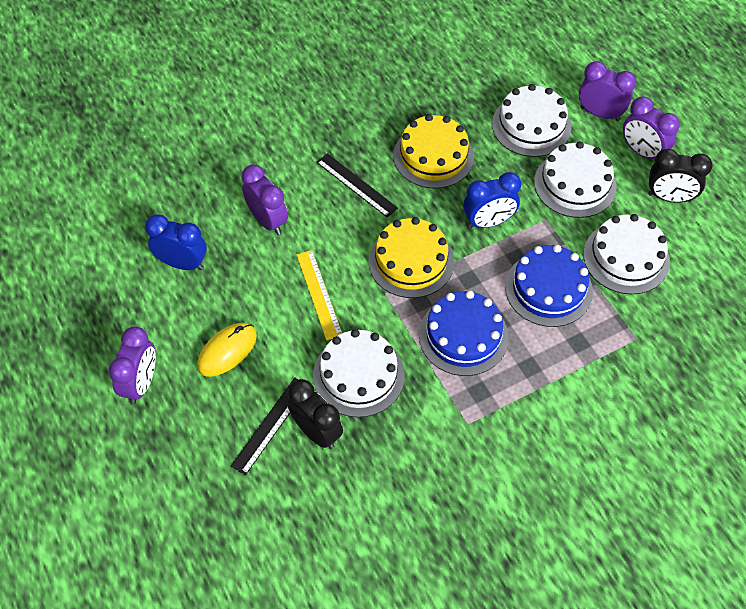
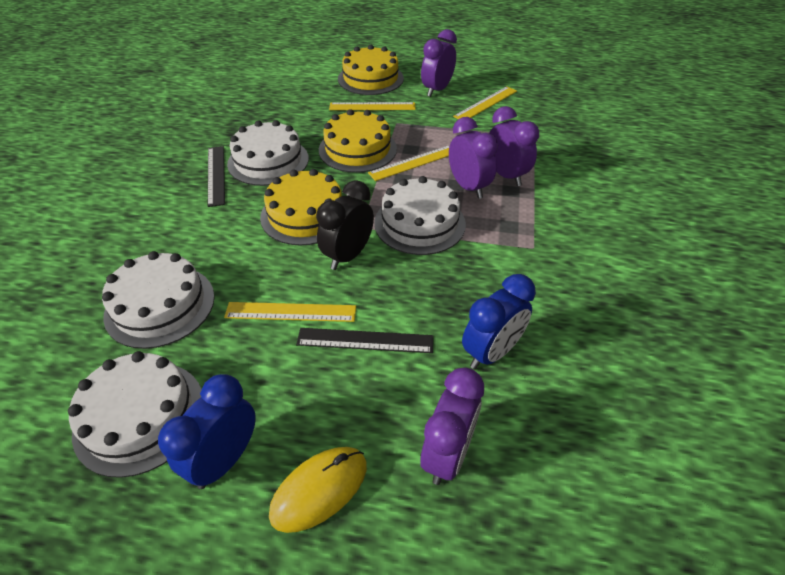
black clock: 2 -> 1
blue cake: 2 -> 0
yellow cake: 2 -> 3
yellow ruler: 1 -> 4

